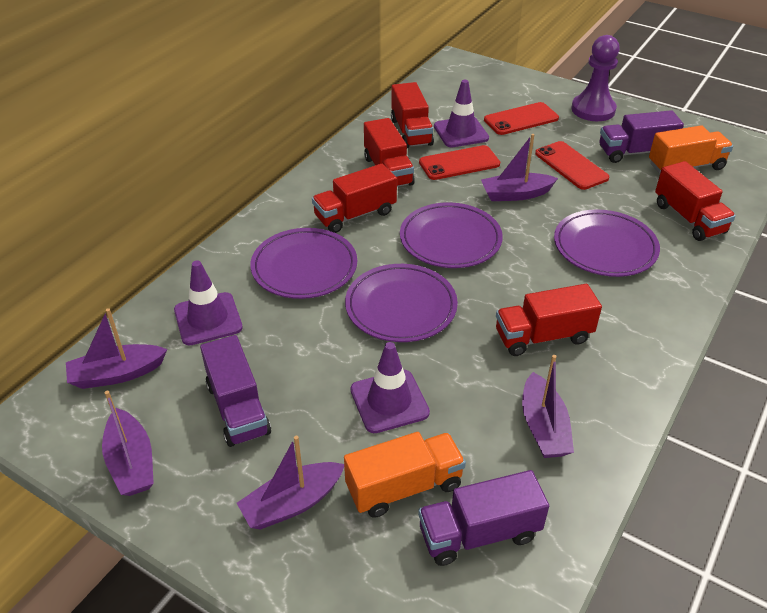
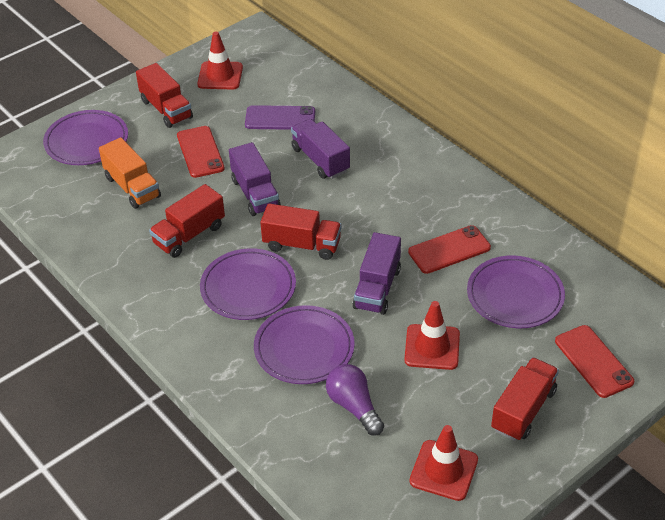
orange truck: 2 -> 1
purple boat: 5 -> 0
purple light bulb: 0 -> 1
purple pawn: 1 -> 0
purple phone: 0 -> 1
purple traffic cone: 3 -> 0
red traffic cone: 0 -> 3
red truck: 5 -> 4

